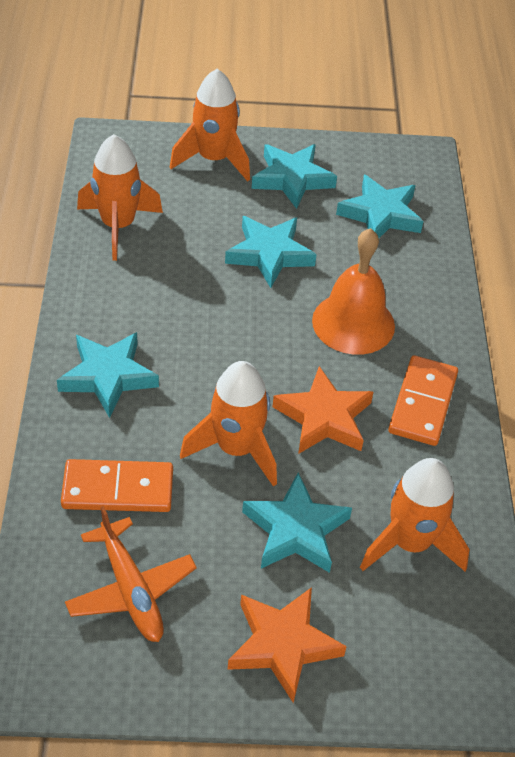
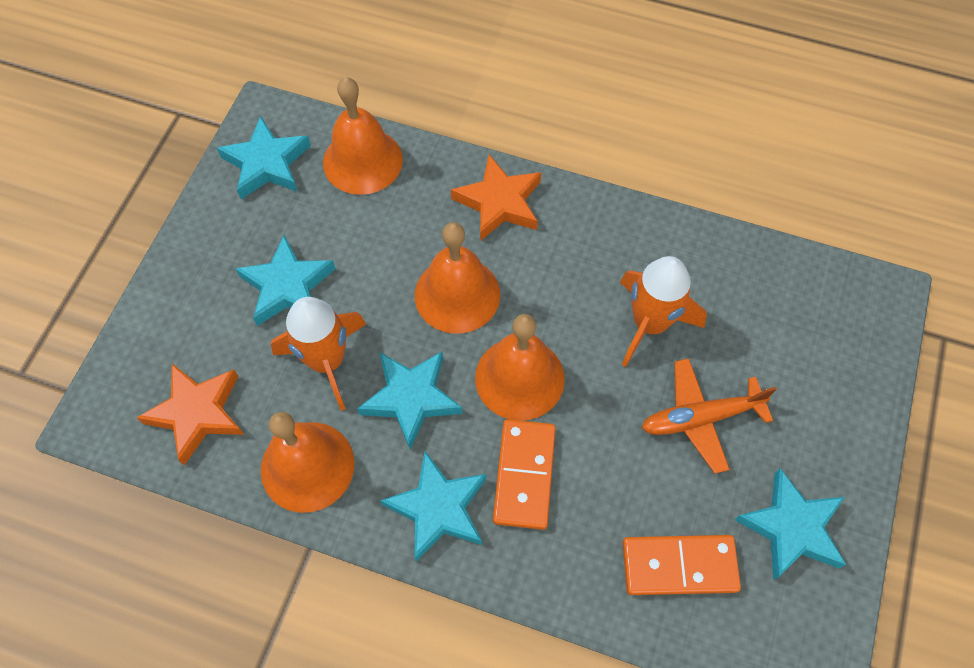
orange bell: 1 -> 4
orange rocket: 4 -> 2

